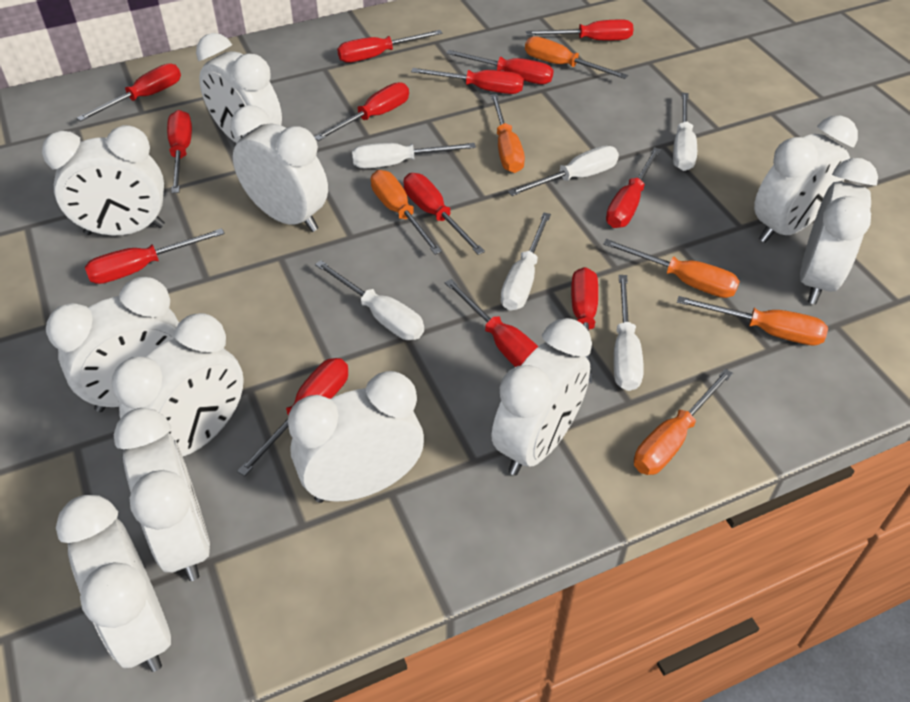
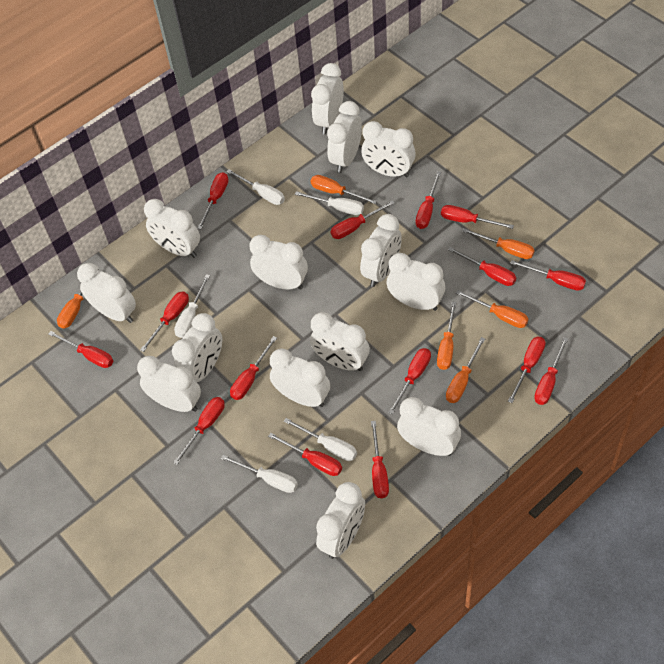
red screwdriver: 13 -> 15
white clock: 11 -> 14
white screwdriver: 6 -> 5

